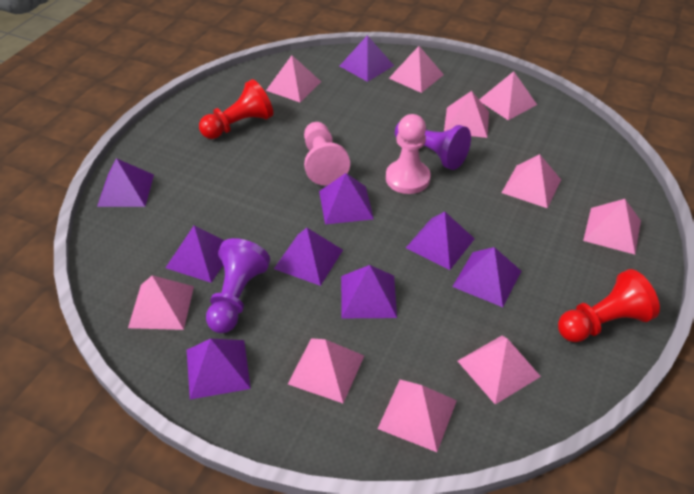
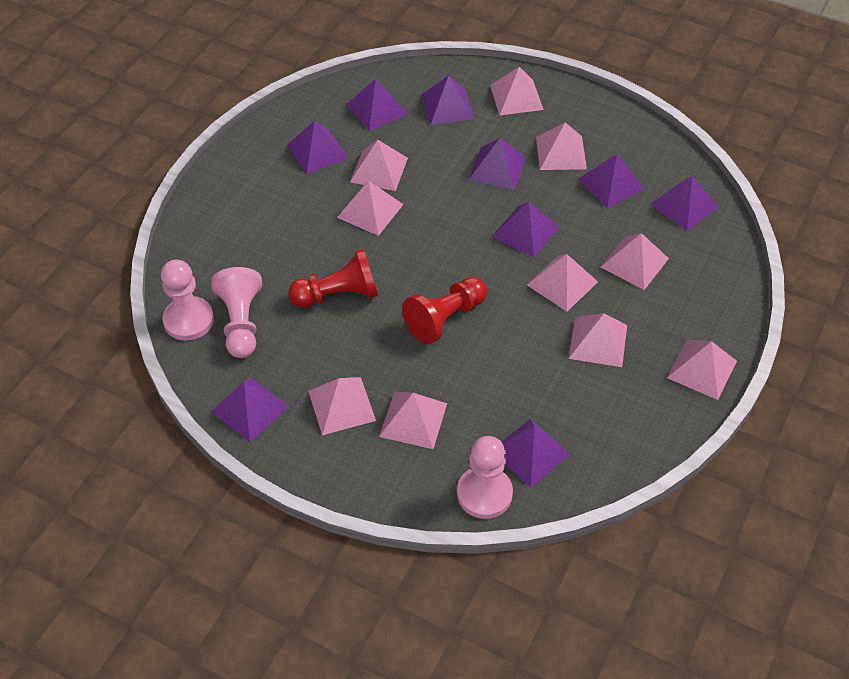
pink pawn: 2 -> 3
purple pawn: 2 -> 0

